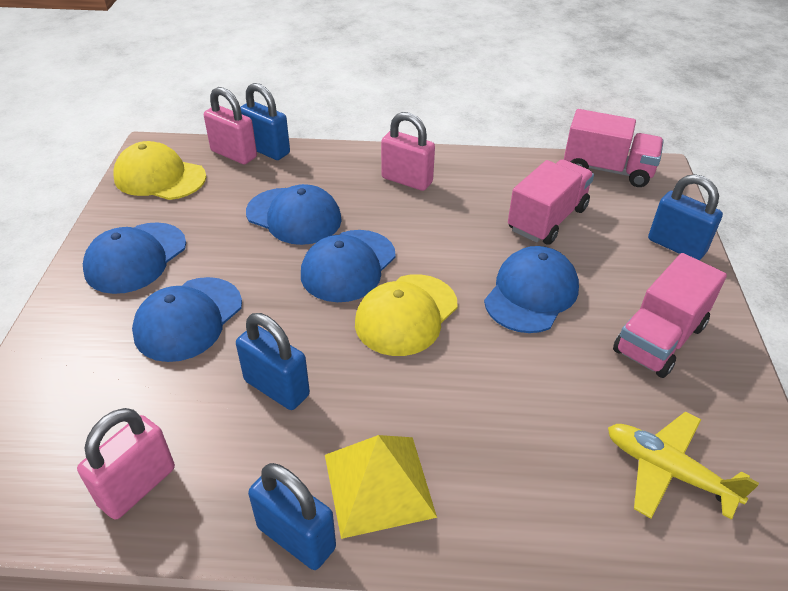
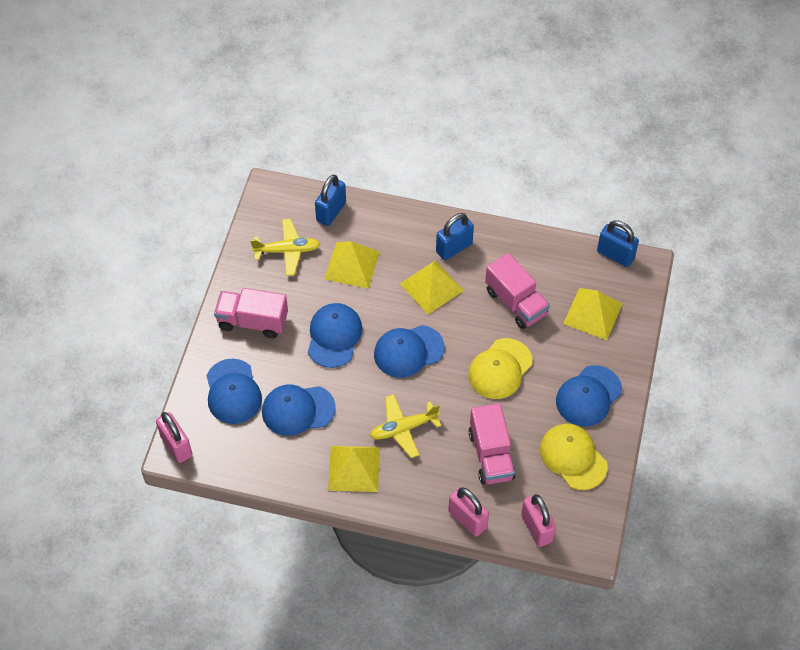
blue padlock: 4 -> 3
yellow plane: 1 -> 2
yellow pyramid: 1 -> 4

